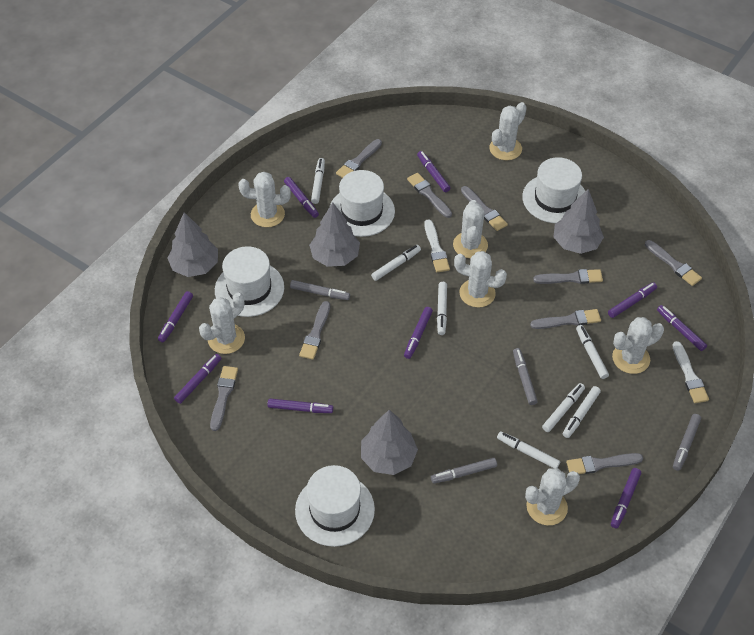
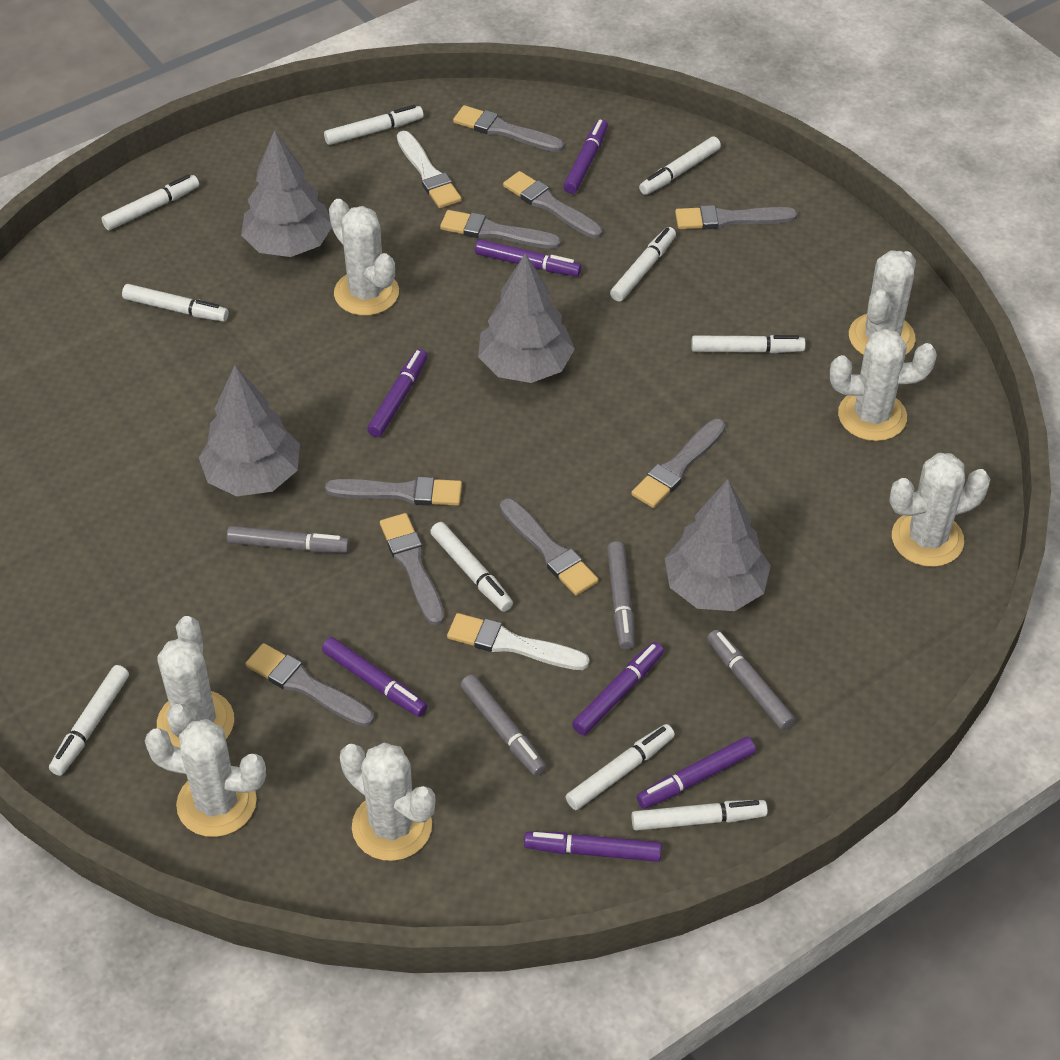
purple marker: 9 -> 7
white hat: 4 -> 0
white marker: 7 -> 10

